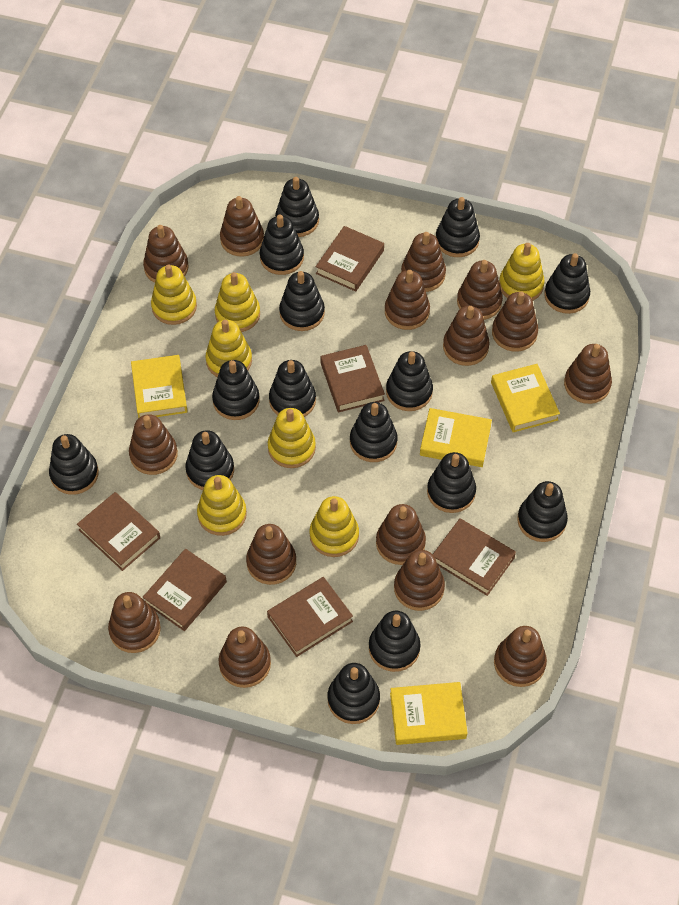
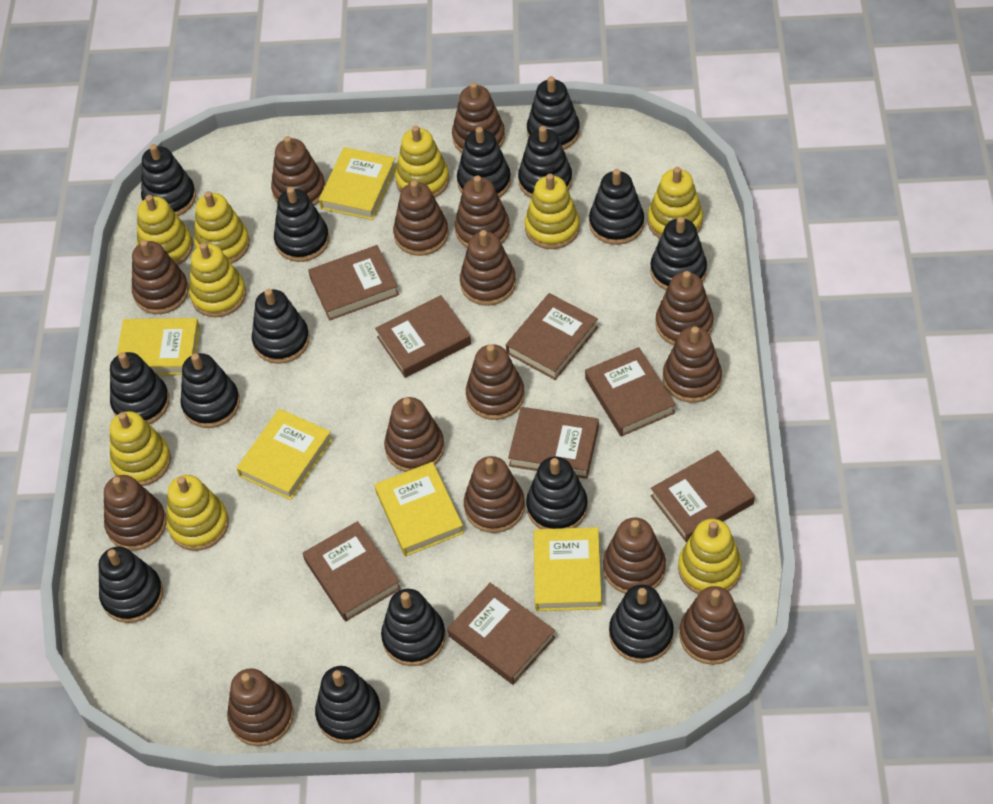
brown book: 6 -> 8
yellow book: 4 -> 5
yellow stacking toy: 7 -> 9

